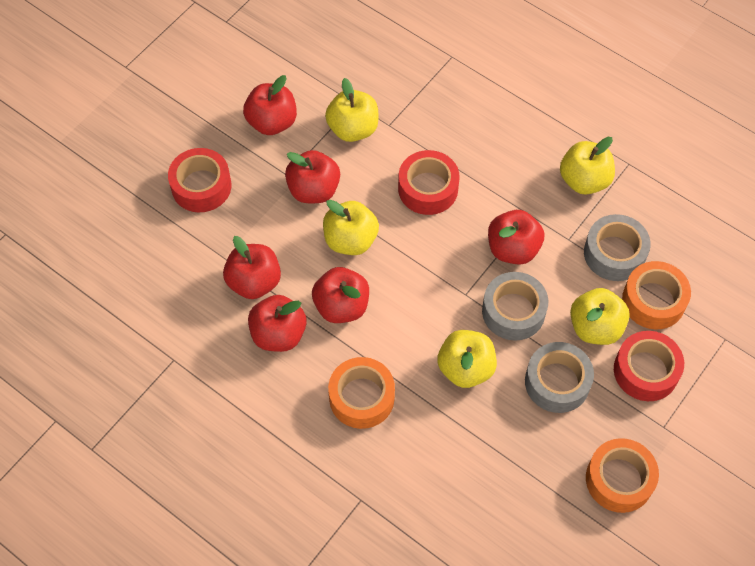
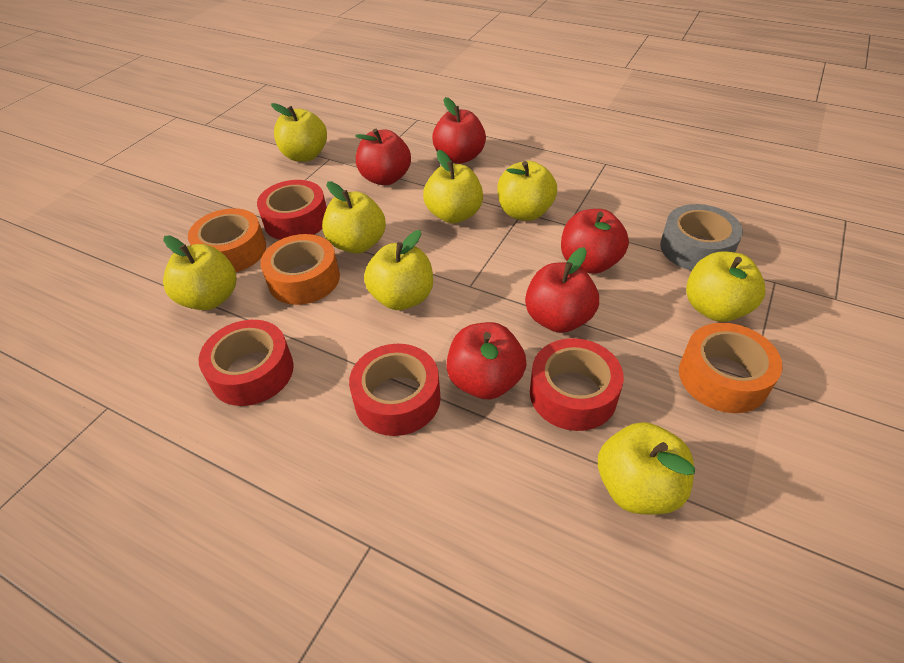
grey tape: 3 -> 1
red apple: 6 -> 5
red tape: 3 -> 4
yellow apple: 5 -> 8

